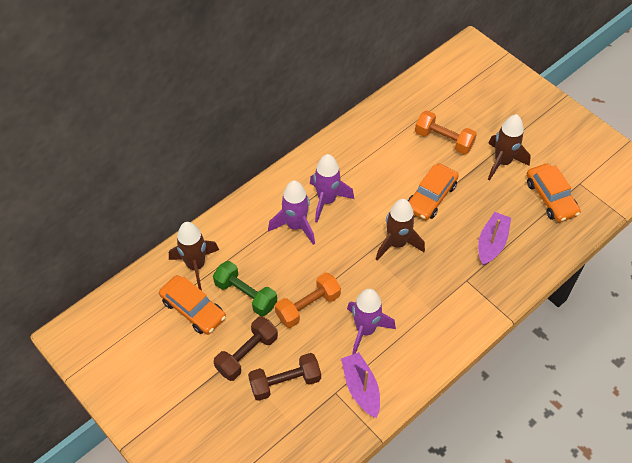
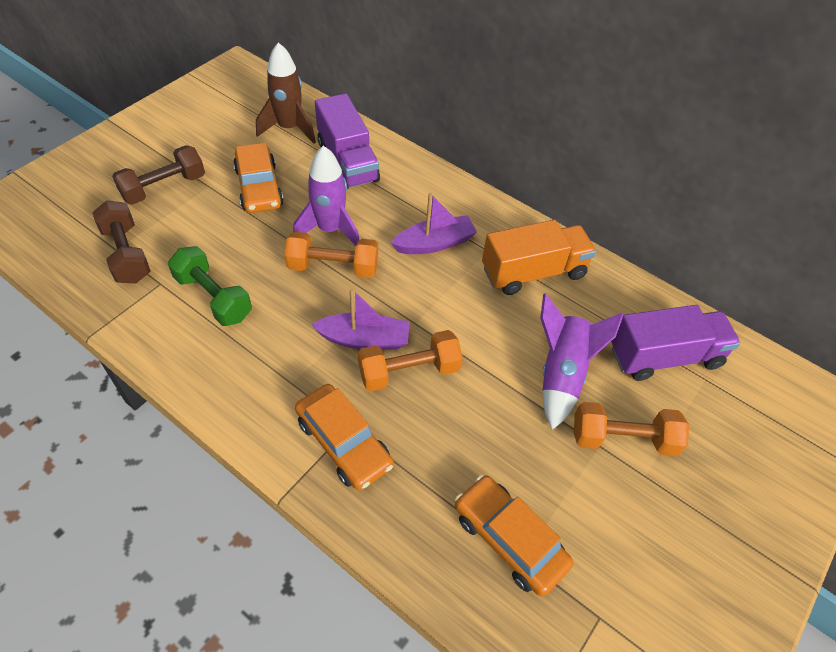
brown rocket: 3 -> 1
orange dumbbell: 2 -> 3
orange truck: 0 -> 1
purple rocket: 3 -> 2
purple truck: 0 -> 2

